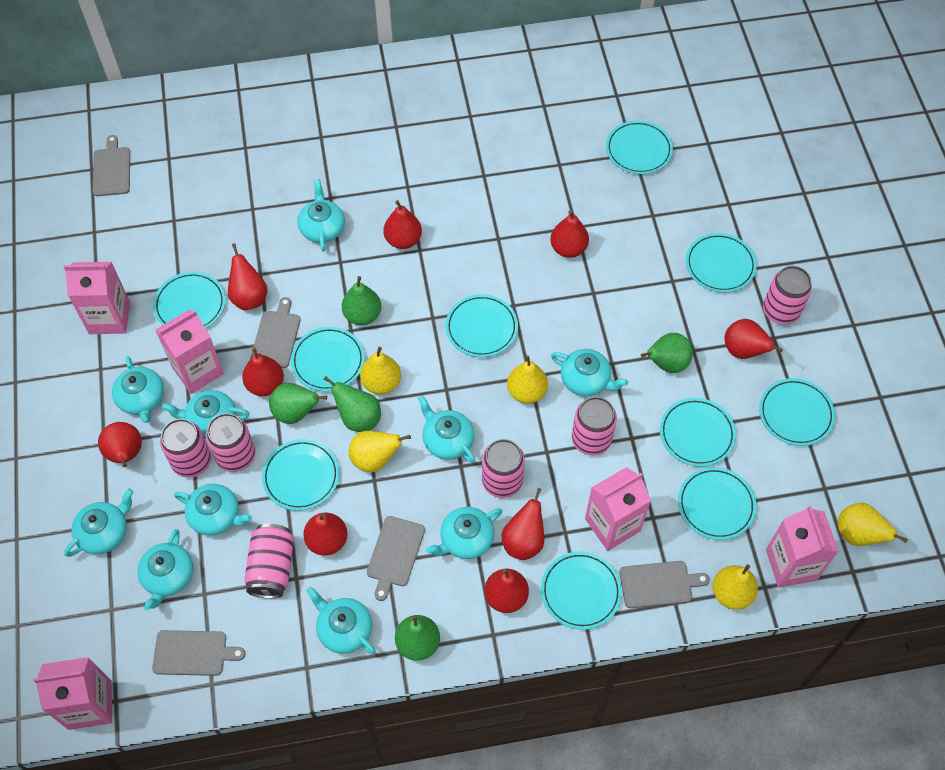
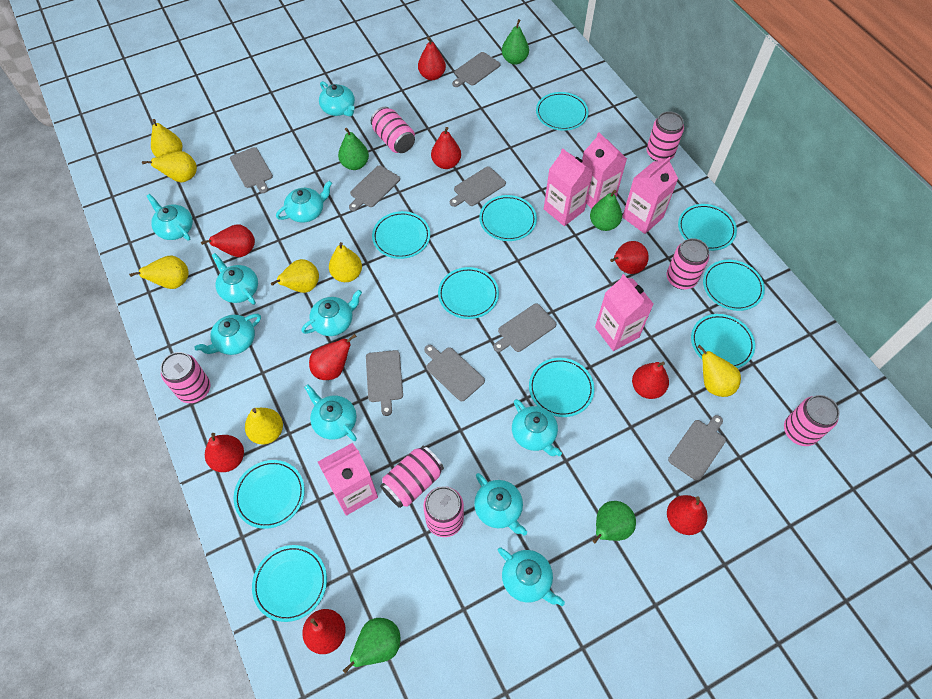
grey cutting board: 5 -> 8
pink can: 6 -> 7
yellow pear: 5 -> 7

